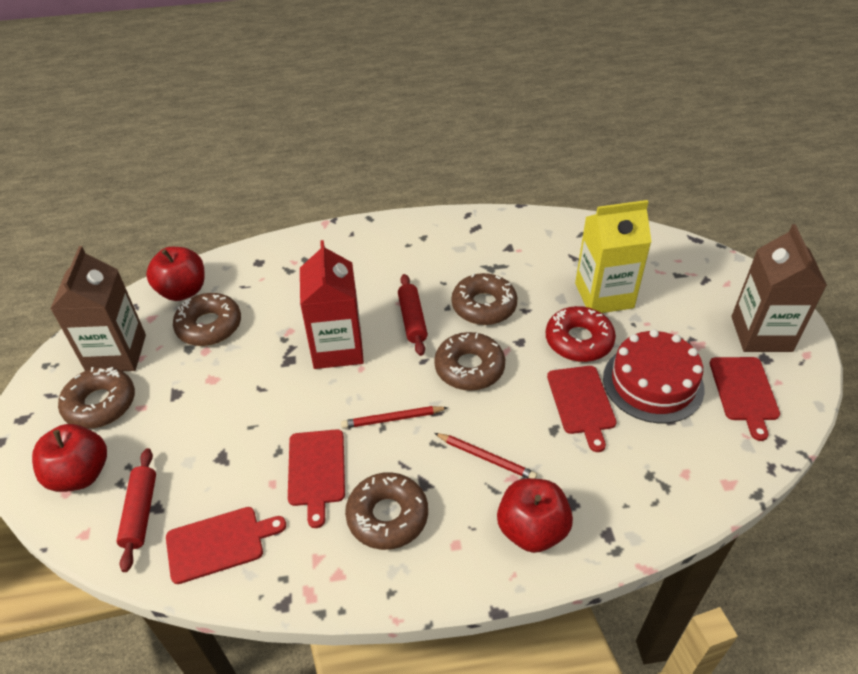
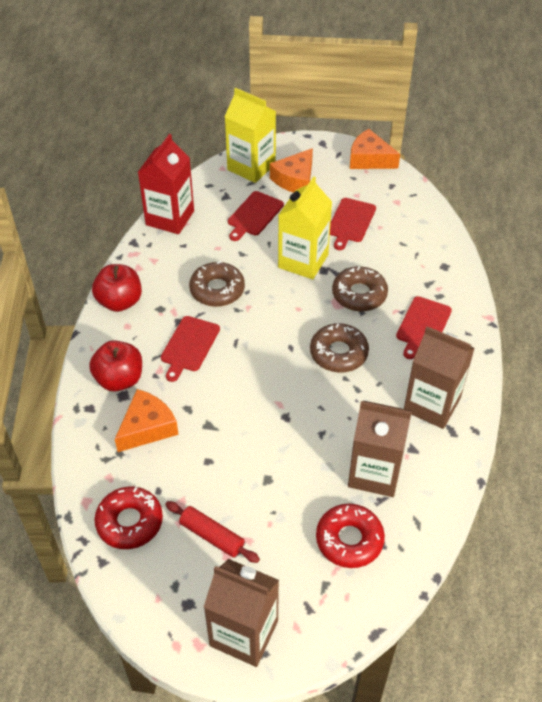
brown carton: 2 -> 3
brown donut: 5 -> 3
orange cheese: 0 -> 3
red apple: 3 -> 2
red cake: 1 -> 0
red donut: 1 -> 2
red pencil: 2 -> 0
red rolling pin: 2 -> 1
yellow carton: 1 -> 2

